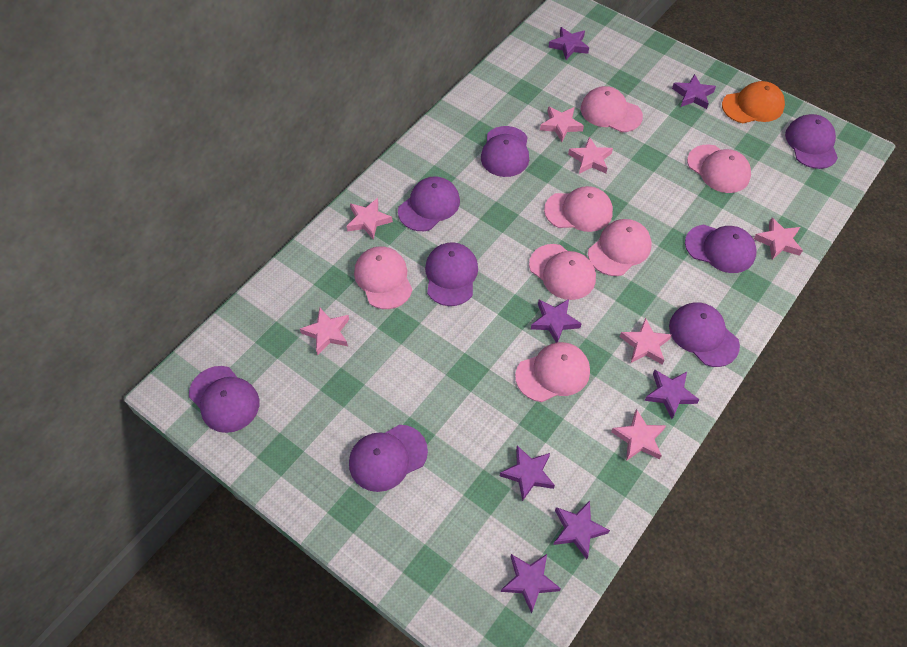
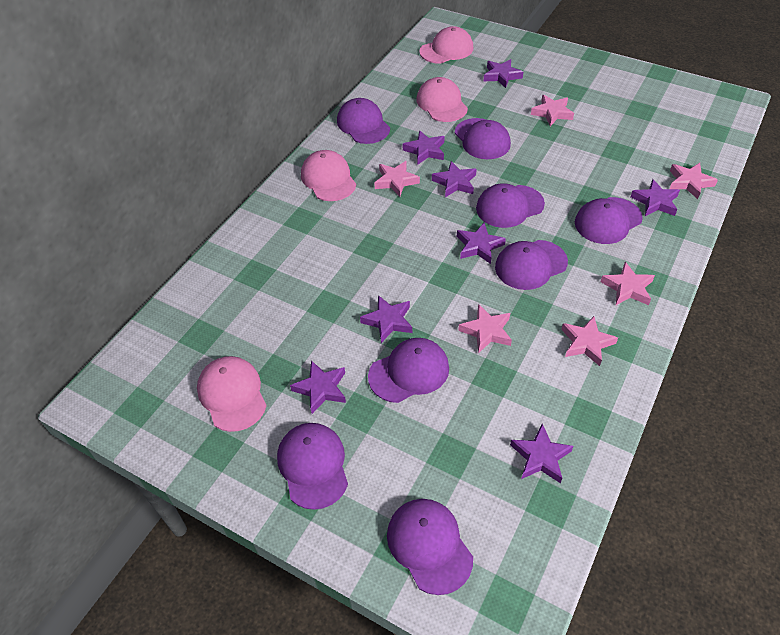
orange cap: 1 -> 0
pink cap: 7 -> 4
pink star: 7 -> 6
purple star: 7 -> 8

